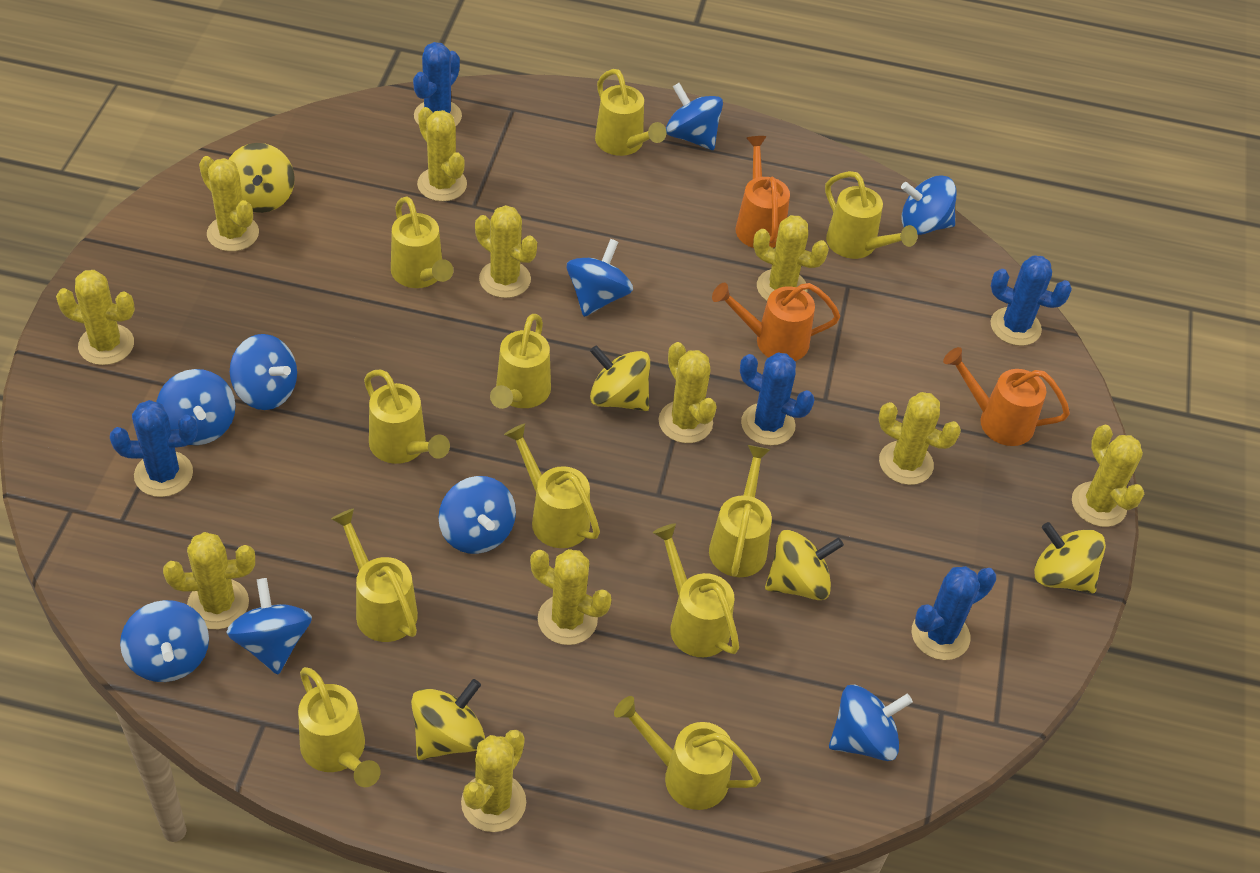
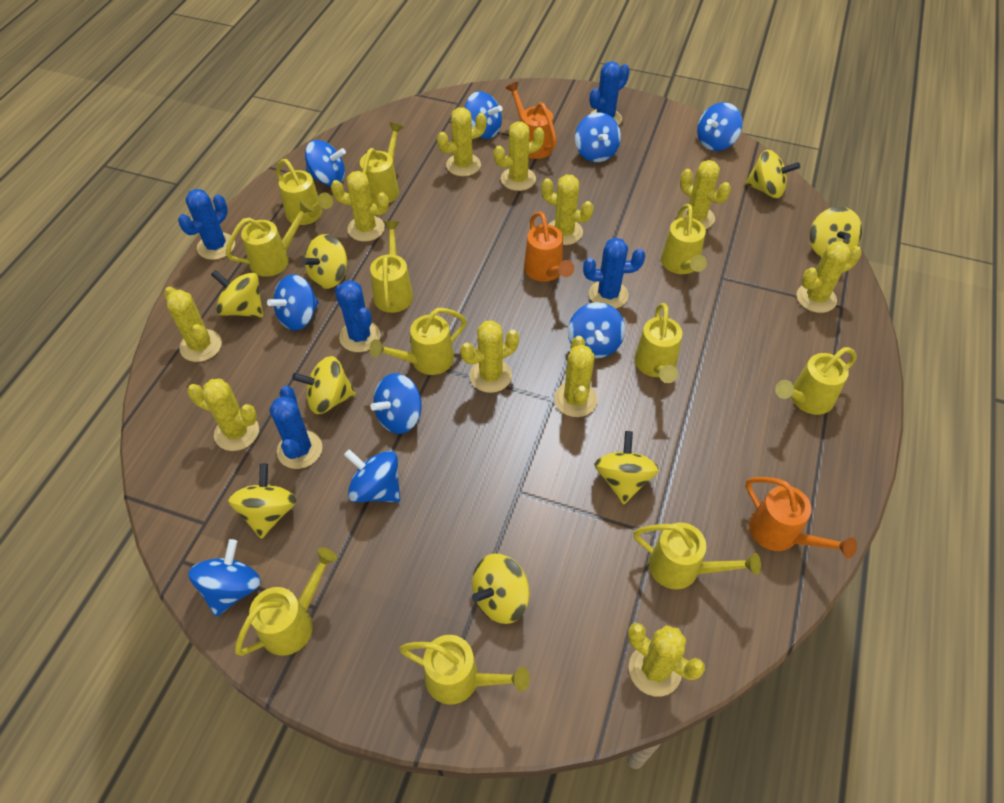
yellow spinning top: 5 -> 8

